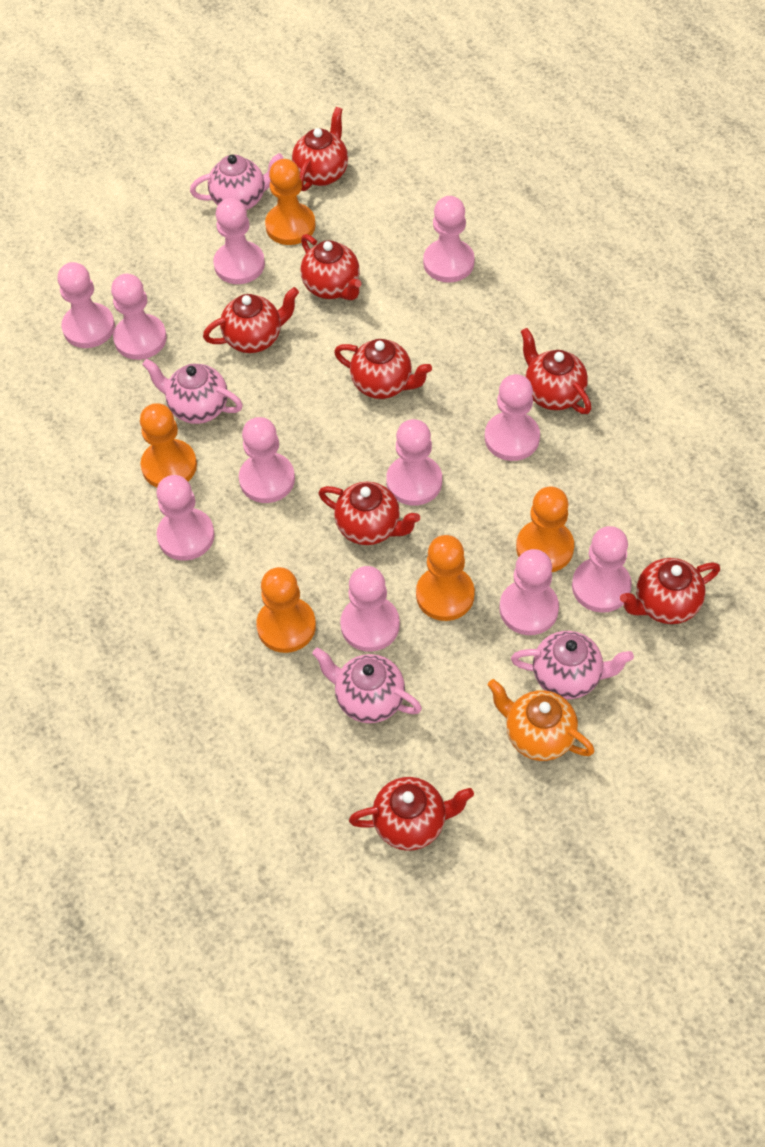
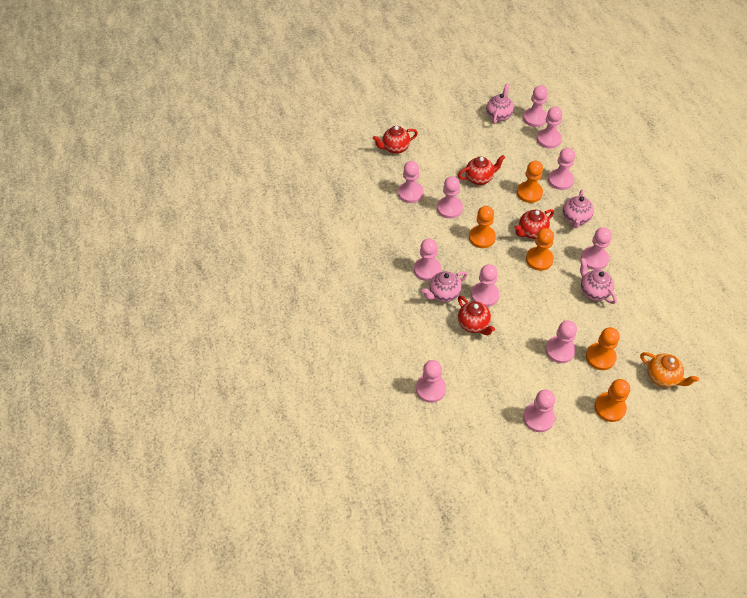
red teapot: 8 -> 4

